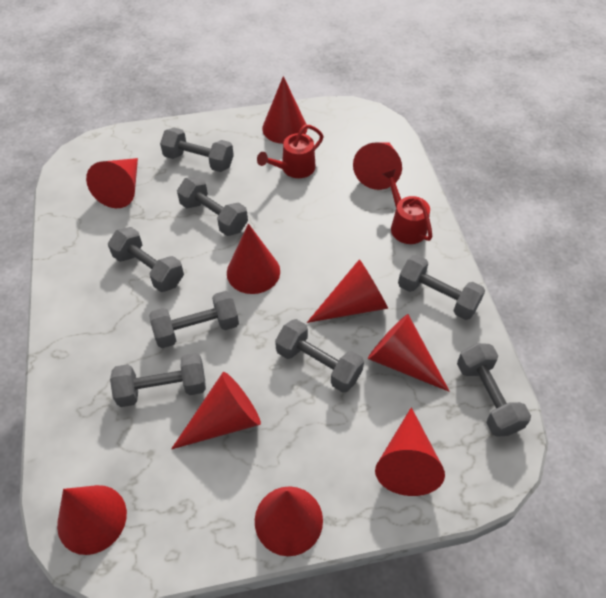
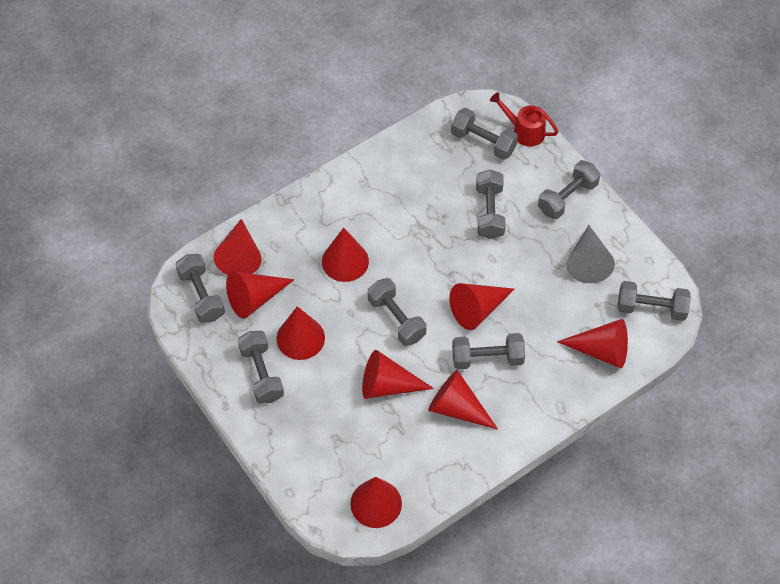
grey cone: 0 -> 1
red cone: 10 -> 9
red watering can: 2 -> 1

